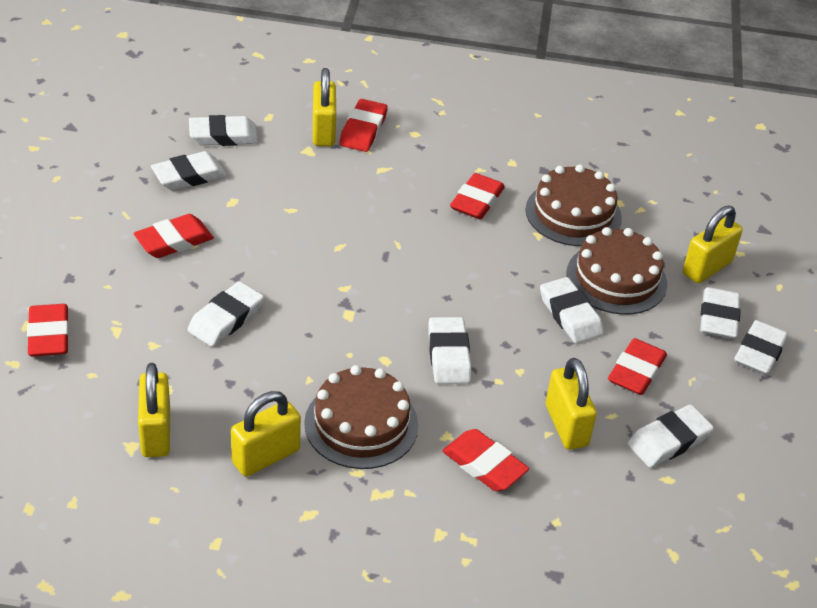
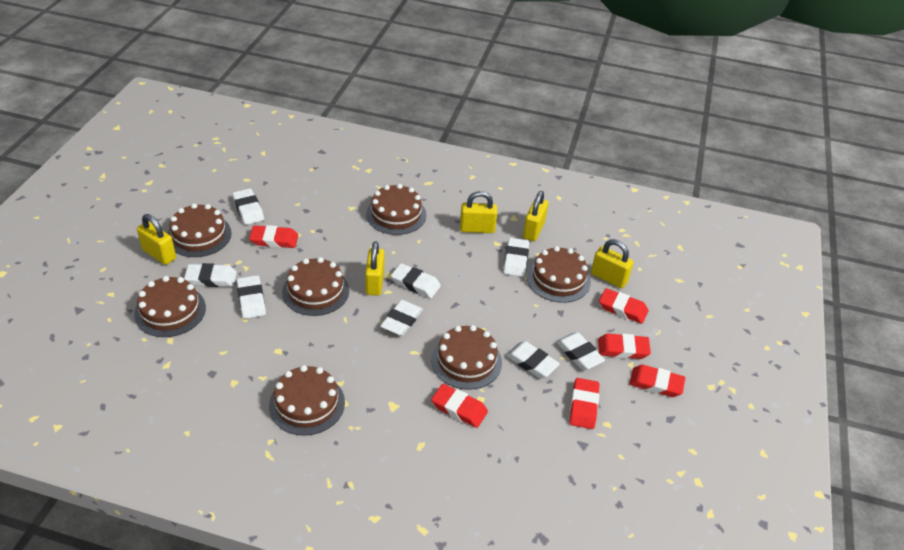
brown cake: 3 -> 7

